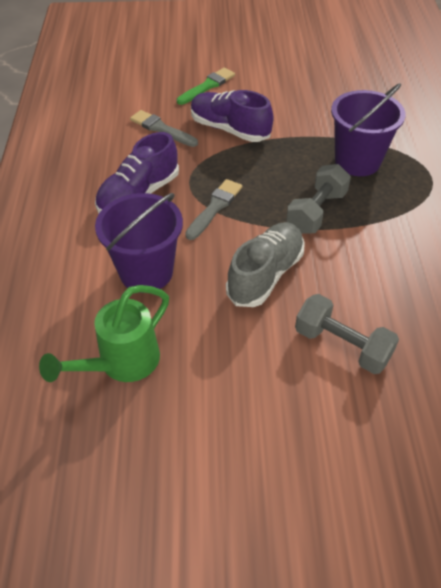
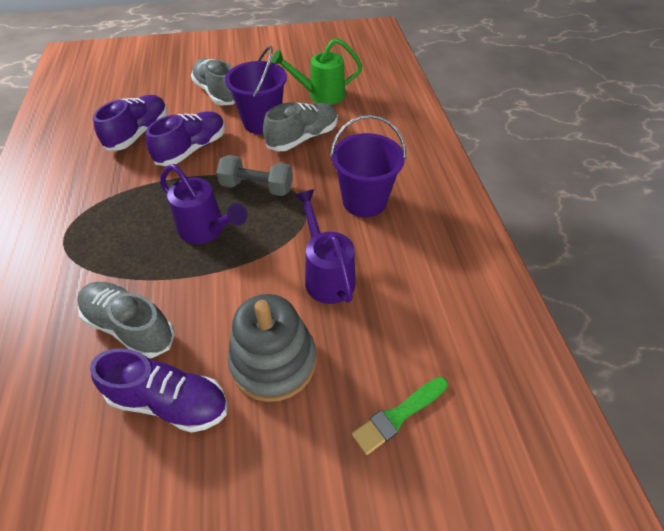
grey brush: 2 -> 0
grey dumbbell: 2 -> 1
grey shoe: 1 -> 3
grey stacking toy: 0 -> 1
purple shoe: 2 -> 3
purple watering can: 0 -> 2

